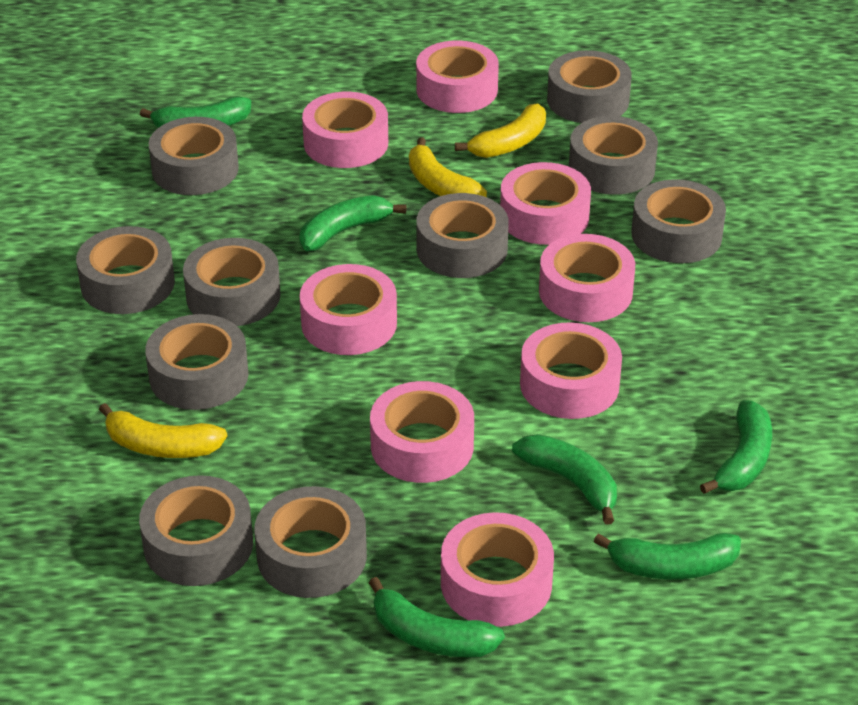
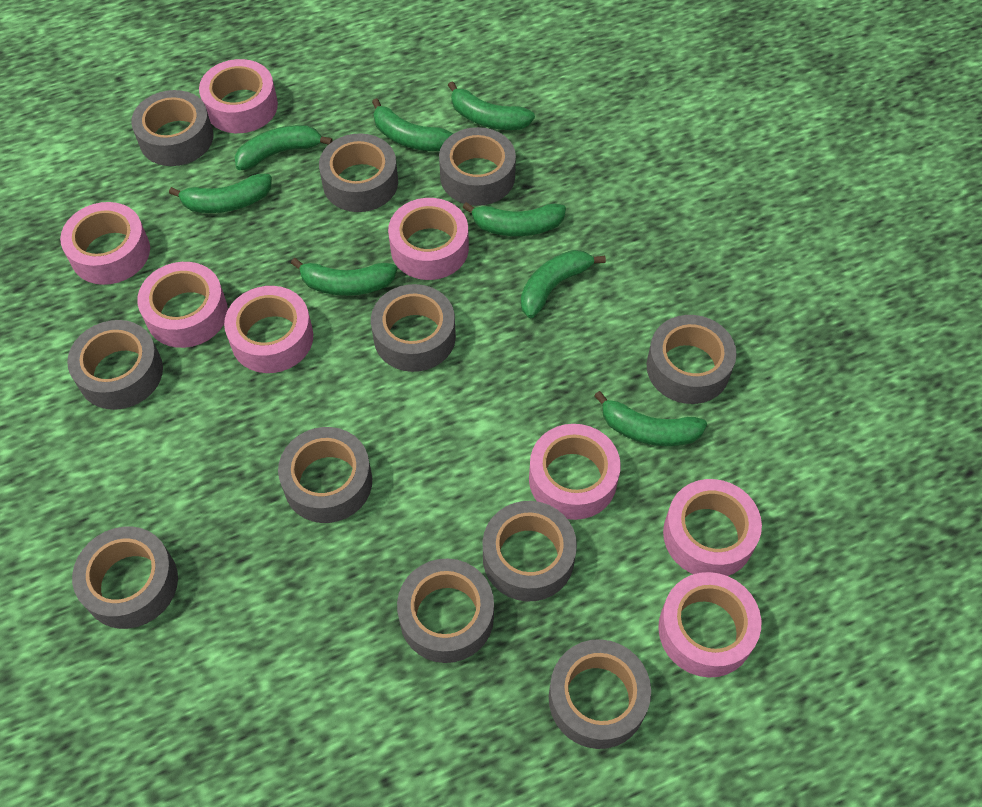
green banana: 6 -> 8
grey tape: 10 -> 11
yellow banana: 3 -> 0

